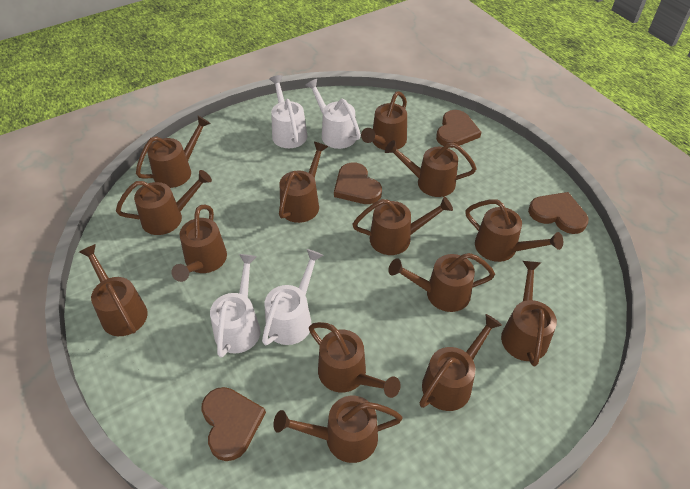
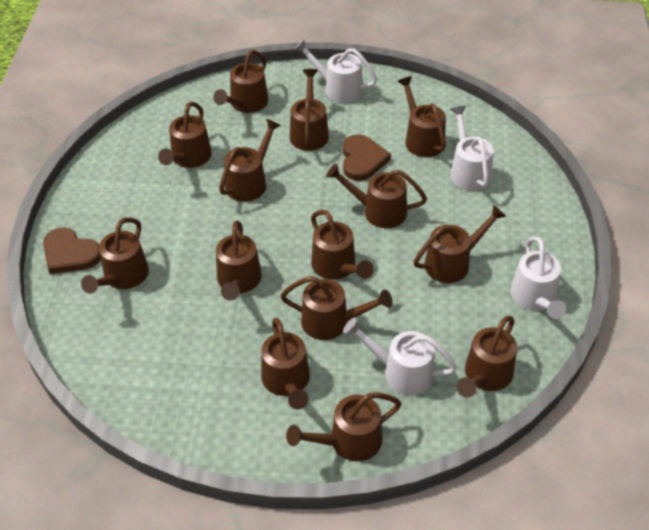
brown heart: 4 -> 2

